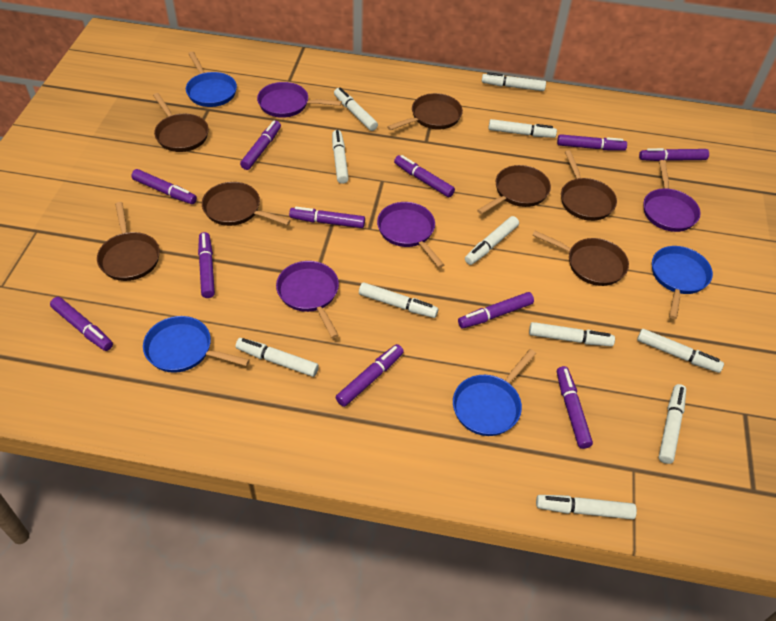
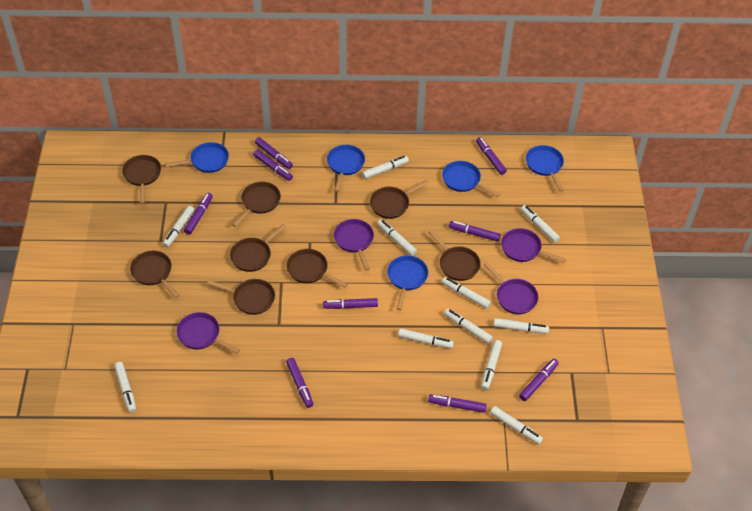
blue pan: 4 -> 5
brown pan: 7 -> 8
purple marker: 11 -> 9

